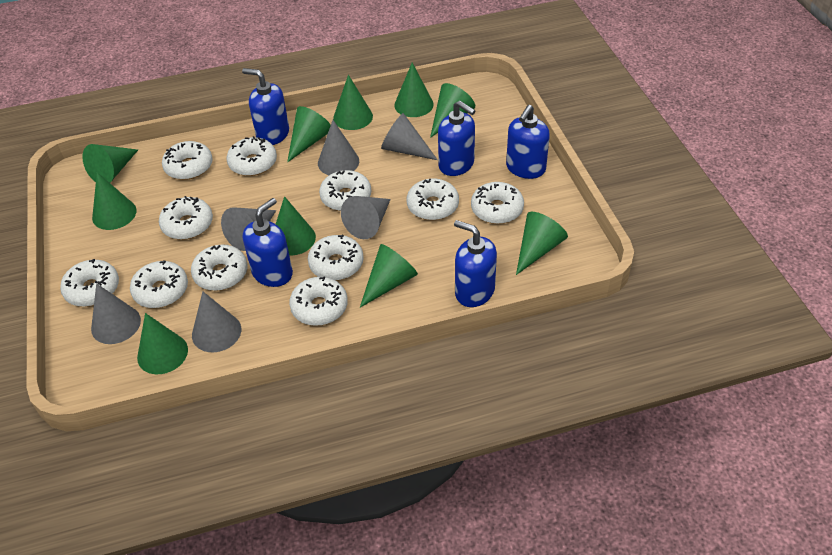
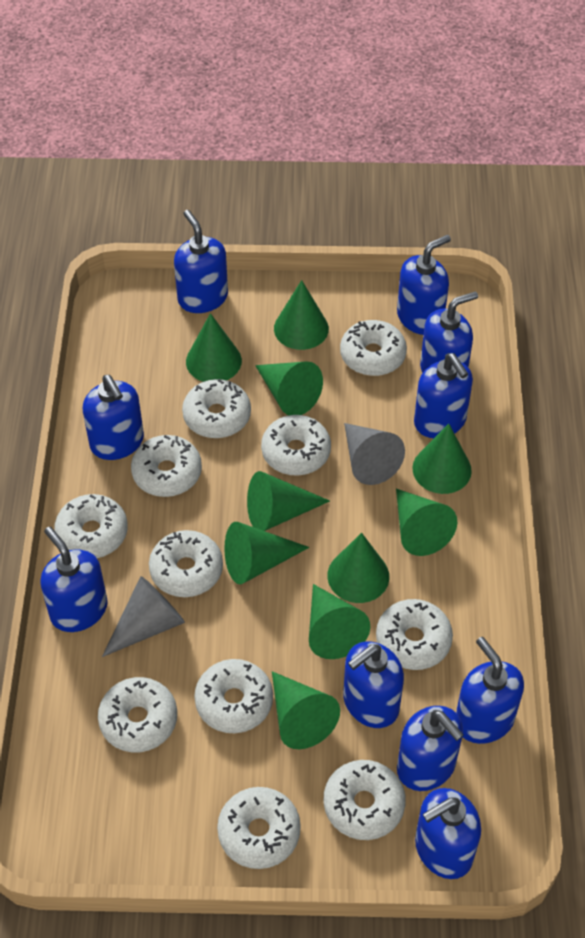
blue soap dispenser: 5 -> 10
grey cone: 6 -> 2

